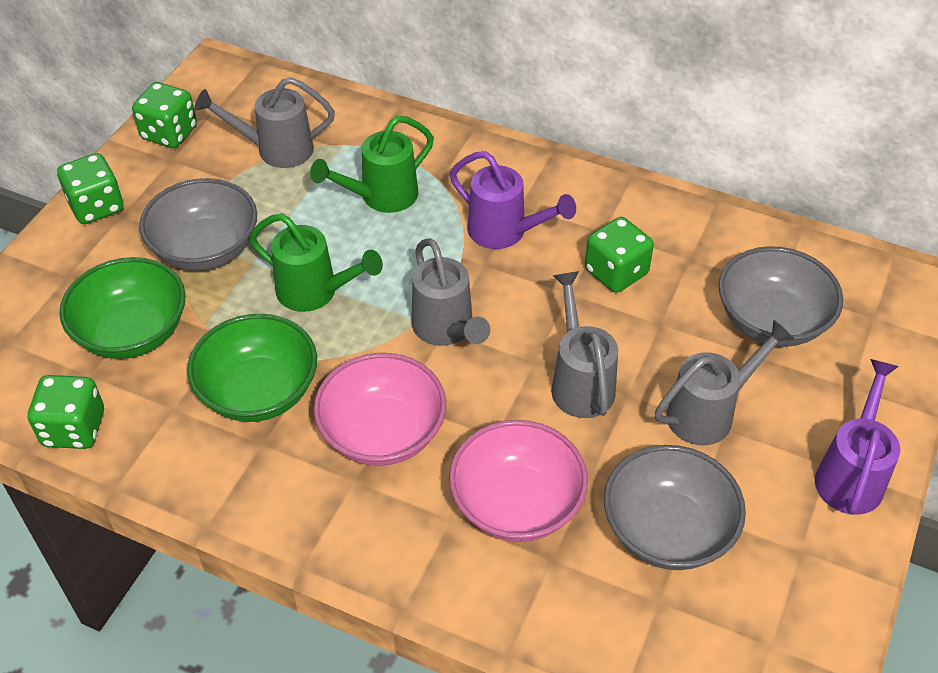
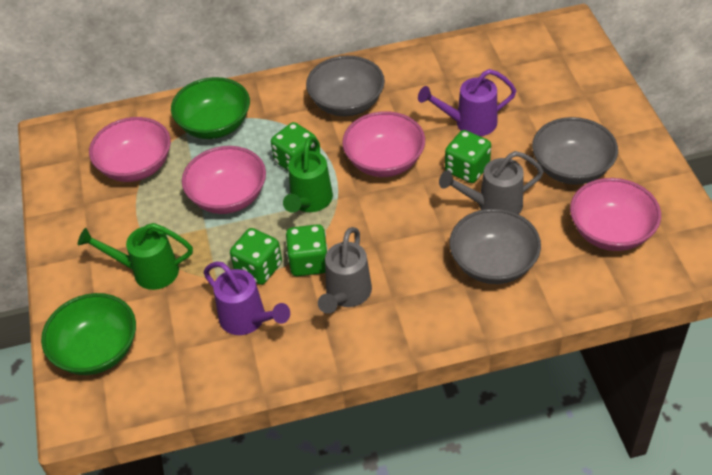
grey watering can: 4 -> 2
pink bowl: 2 -> 4

